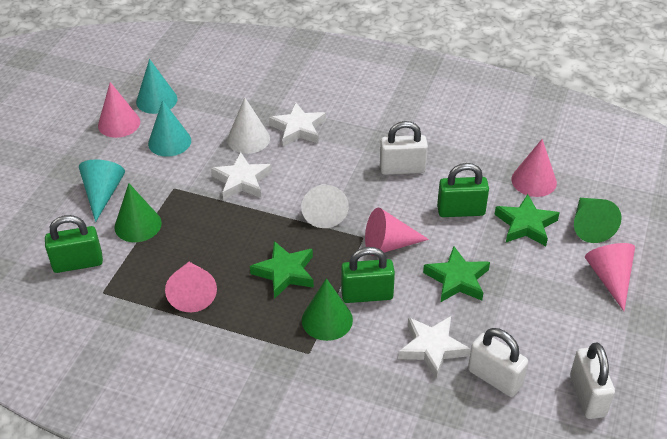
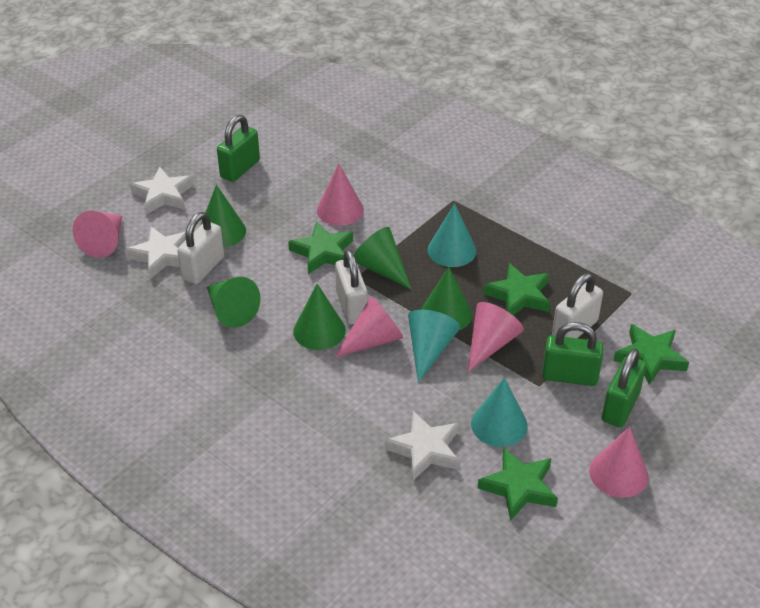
green cone: 3 -> 5
green star: 3 -> 4
white cone: 2 -> 0

